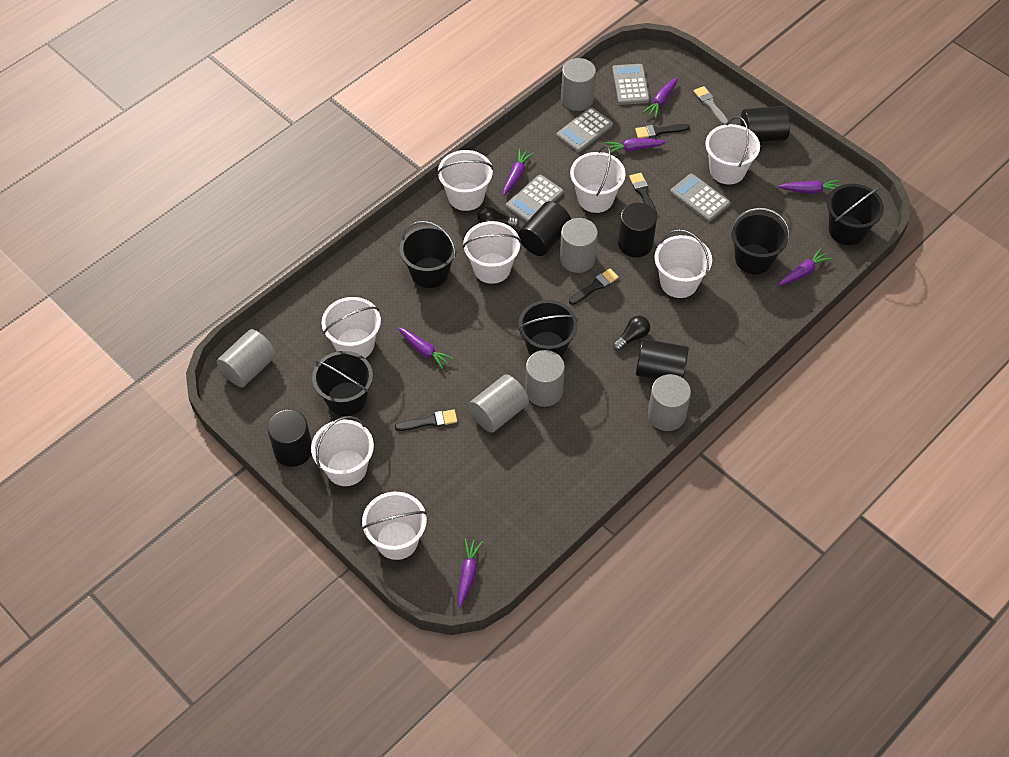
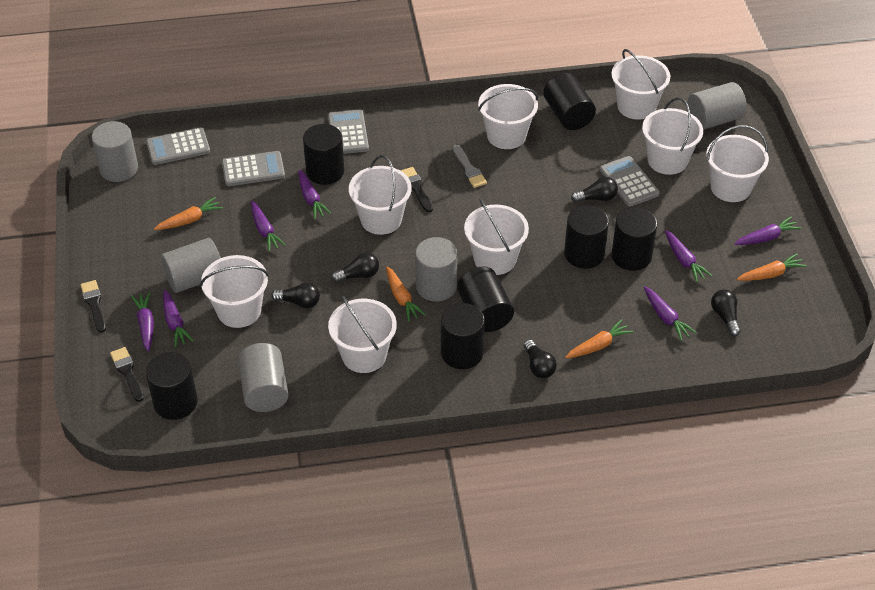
black brush: 4 -> 3
black bucket: 5 -> 0
black cylinder: 5 -> 7
black light bulb: 2 -> 5
grey cylinder: 6 -> 5
orange carrot: 0 -> 4

